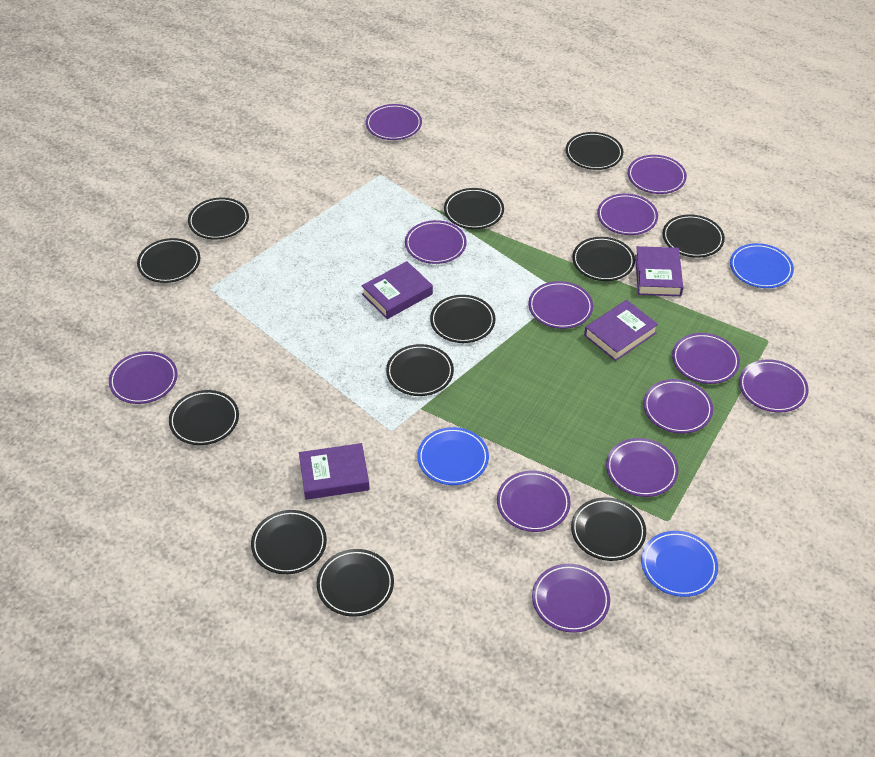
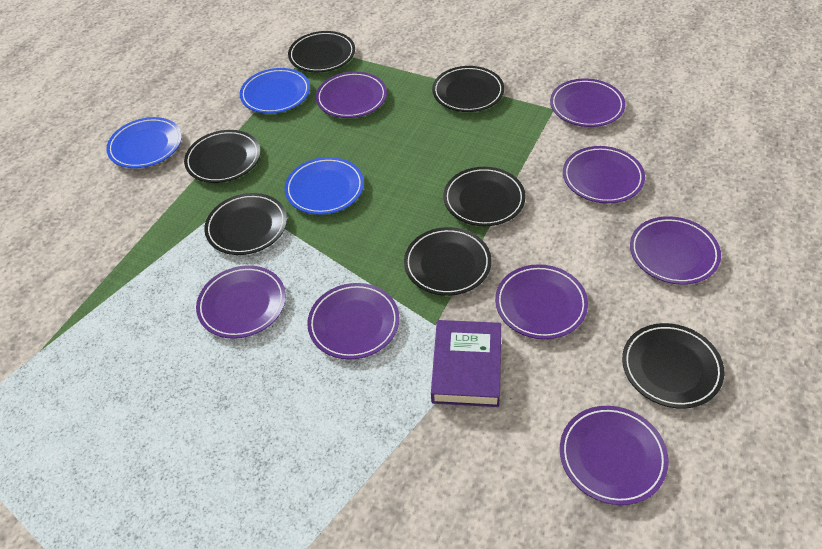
black plate: 12 -> 7
purple book: 4 -> 1
purple plate: 12 -> 8

